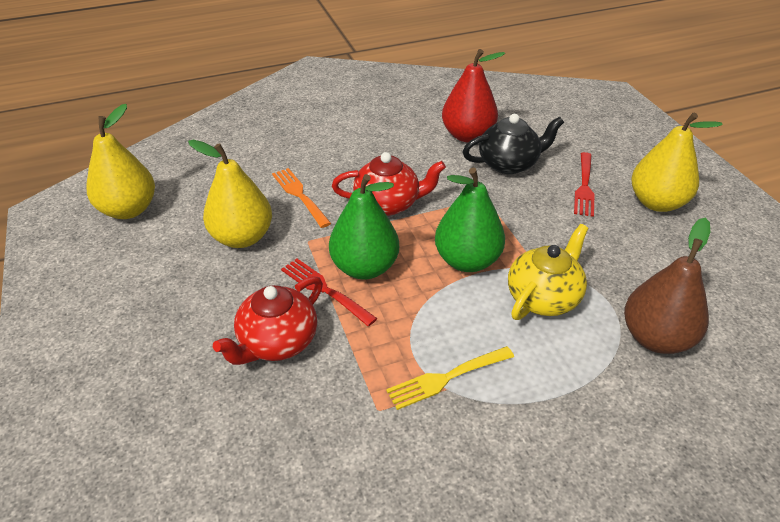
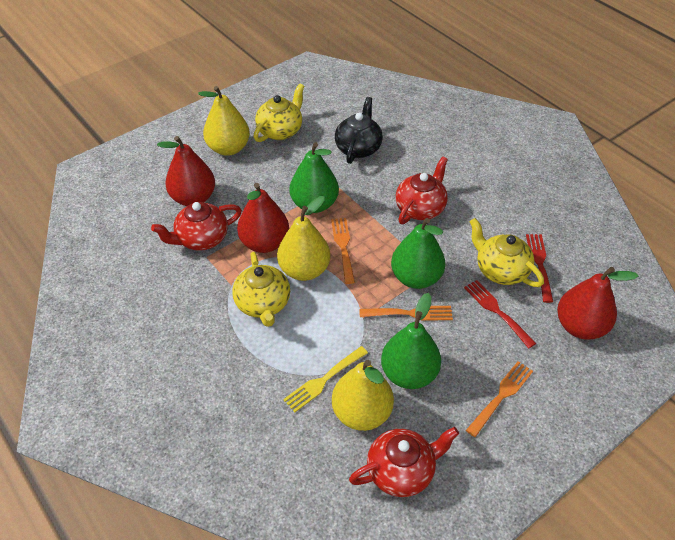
brown pear: 1 -> 0
green pear: 2 -> 3
orange fork: 1 -> 3
red pear: 1 -> 3
red teapot: 2 -> 3
yellow teapot: 1 -> 3

